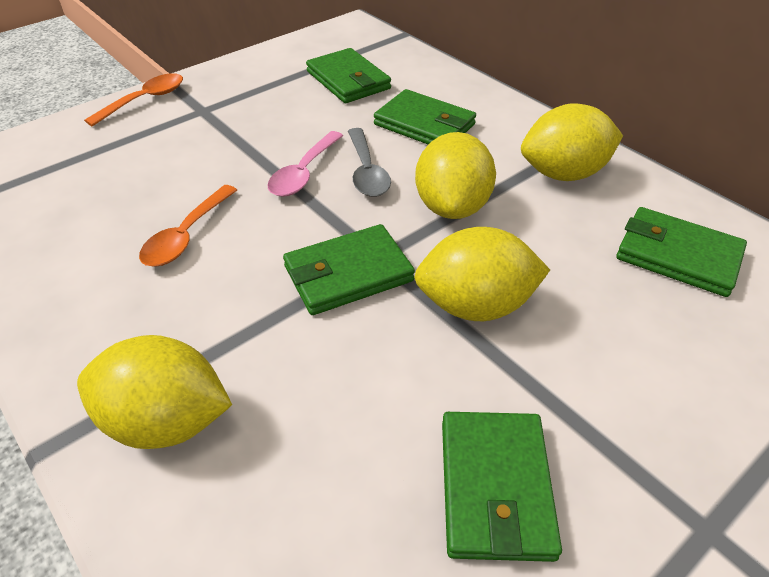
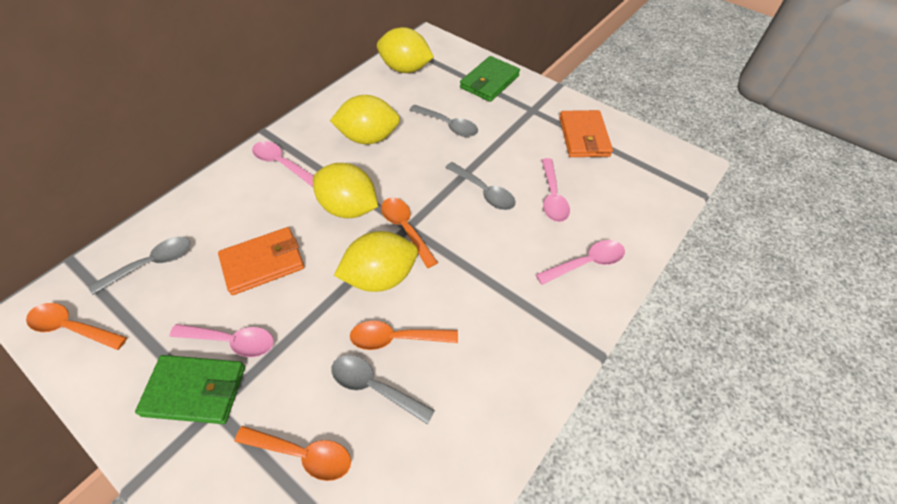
green wallet: 5 -> 2
grey spoon: 1 -> 4
orange spoon: 2 -> 4
orange wallet: 0 -> 2
pink spoon: 1 -> 4

